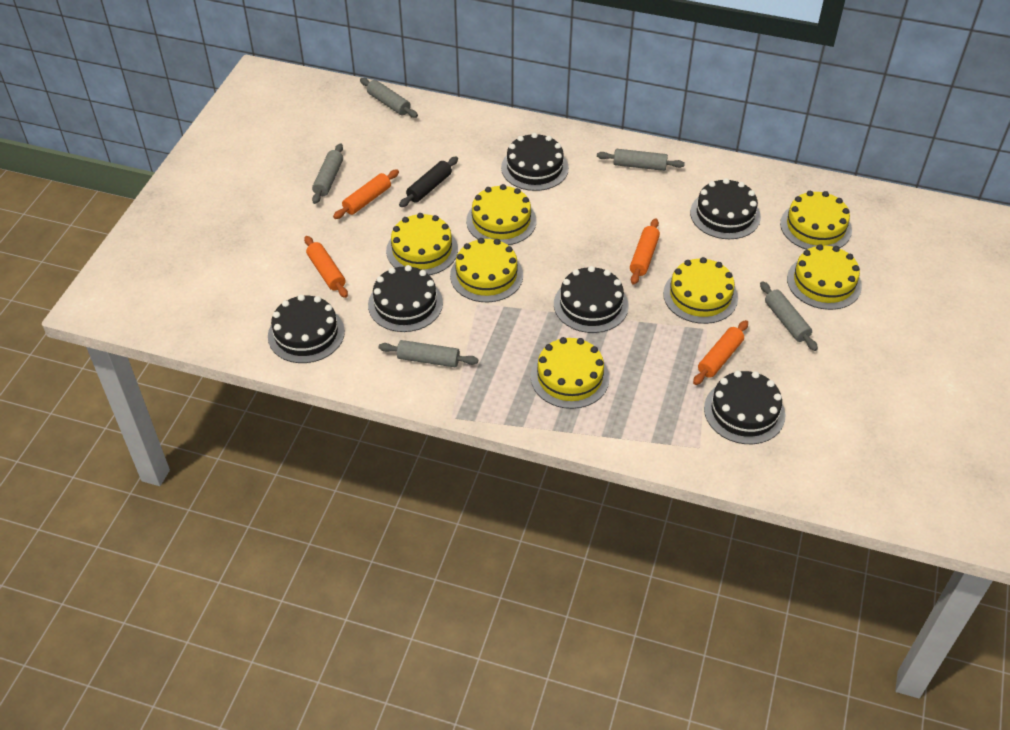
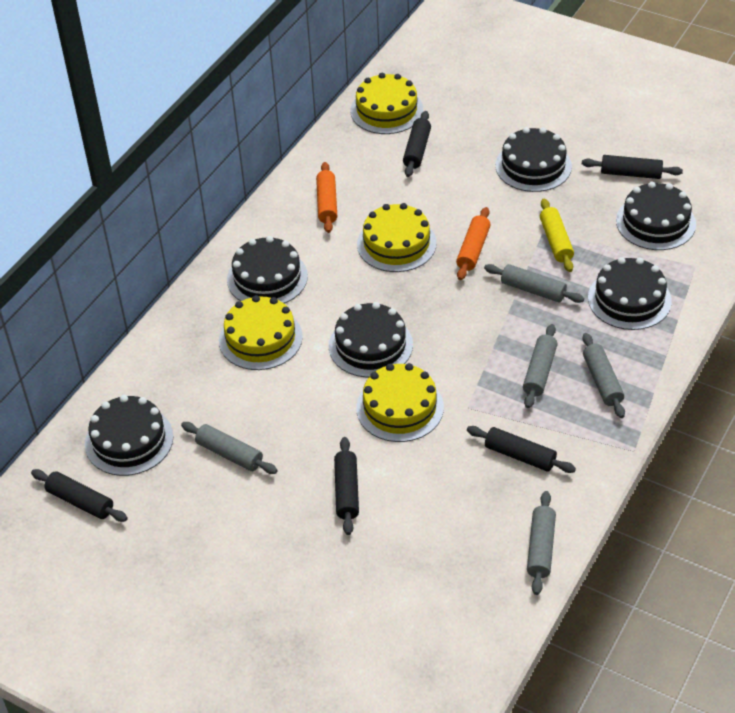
black rolling pin: 1 -> 5
orange rolling pin: 4 -> 2
yellow cake: 7 -> 4
yellow rolling pin: 0 -> 1

